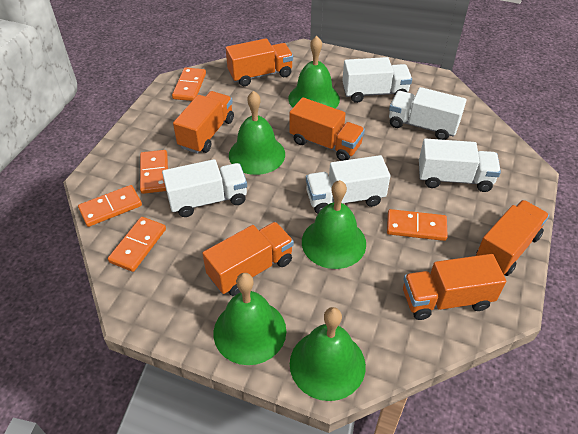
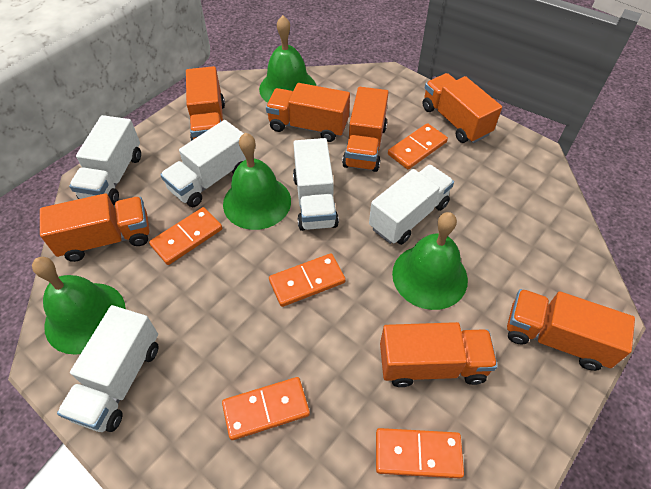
green bell: 5 -> 4
orange truck: 6 -> 7

